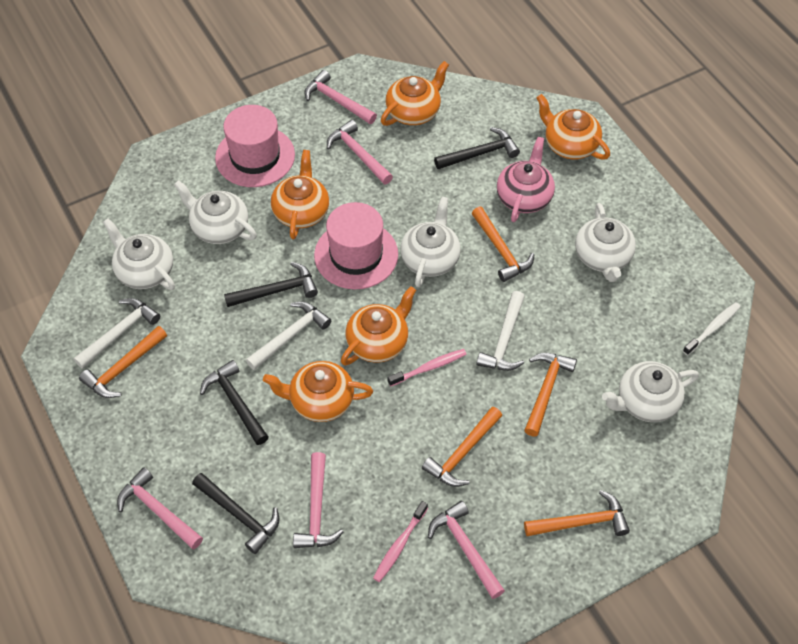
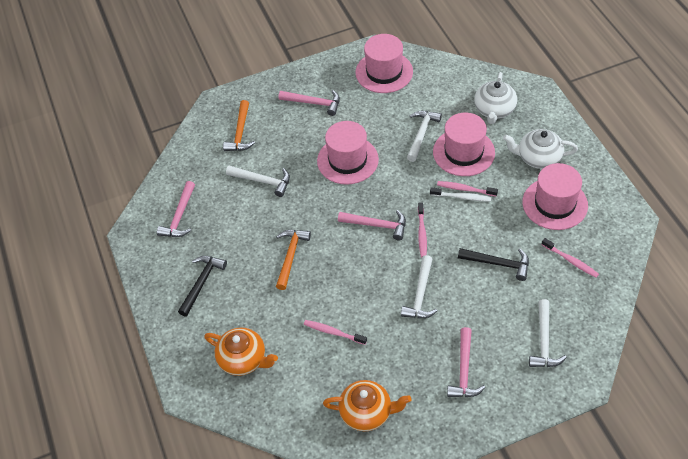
black hammer: 4 -> 2
orange hammer: 5 -> 2
orange teapot: 5 -> 2
pink hammer: 5 -> 4
pink hat: 2 -> 4
pink teapot: 1 -> 0
pink toothbrush: 2 -> 4
white hammer: 3 -> 4
white teapot: 5 -> 2

